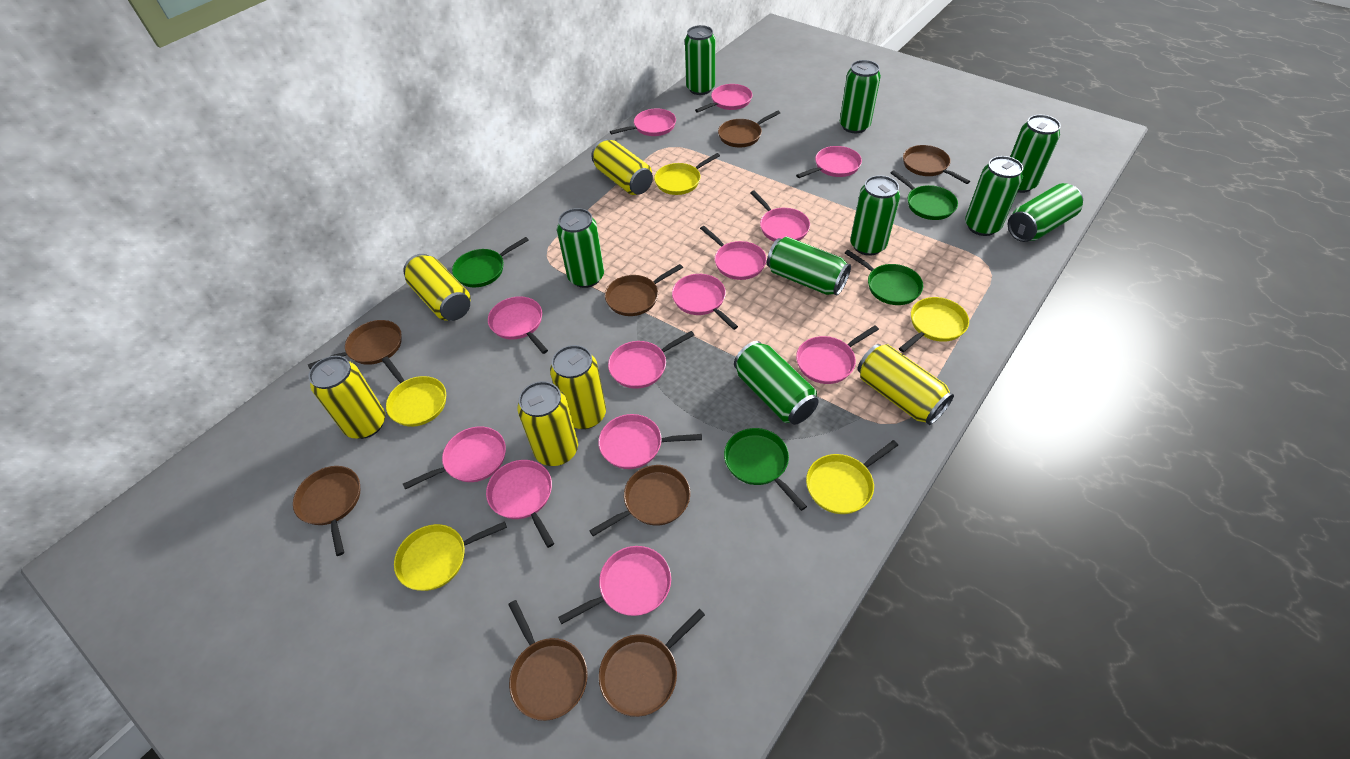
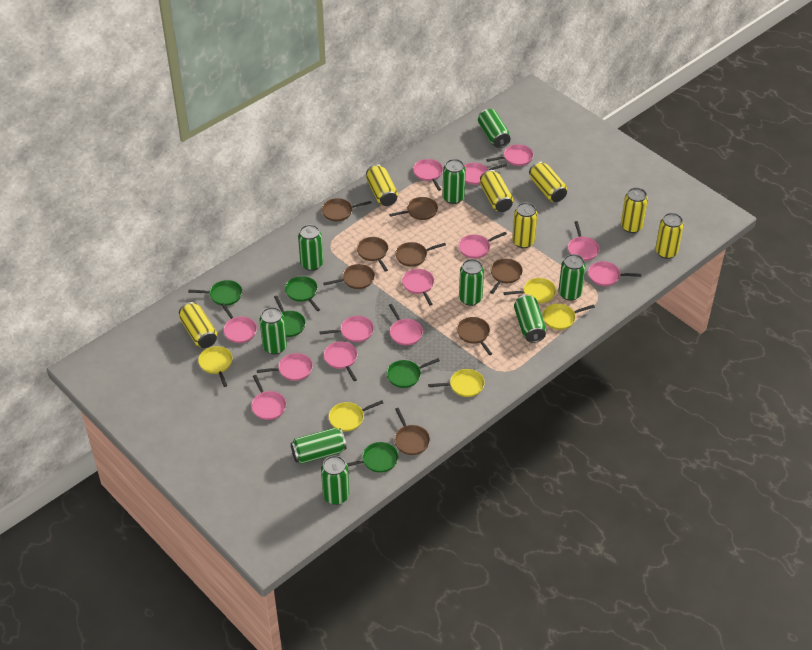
green pan: 4 -> 5
yellow can: 6 -> 7

